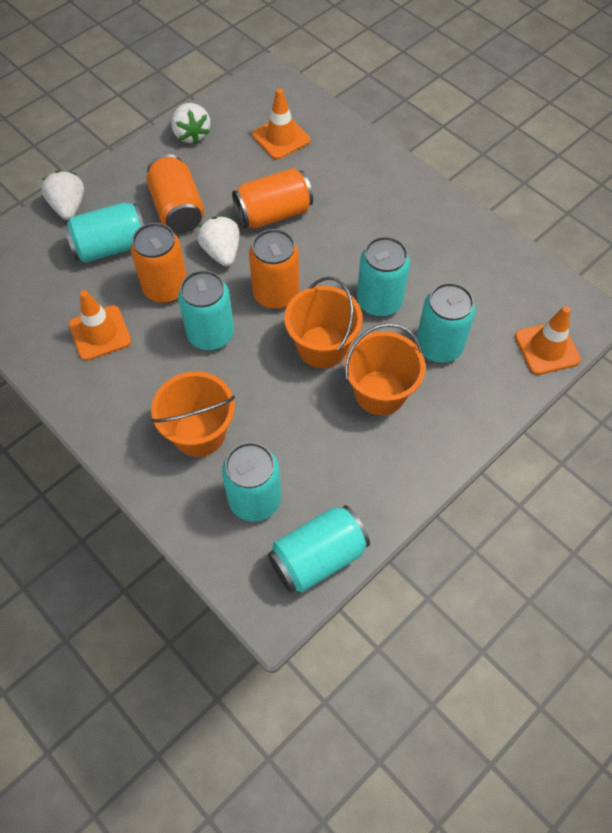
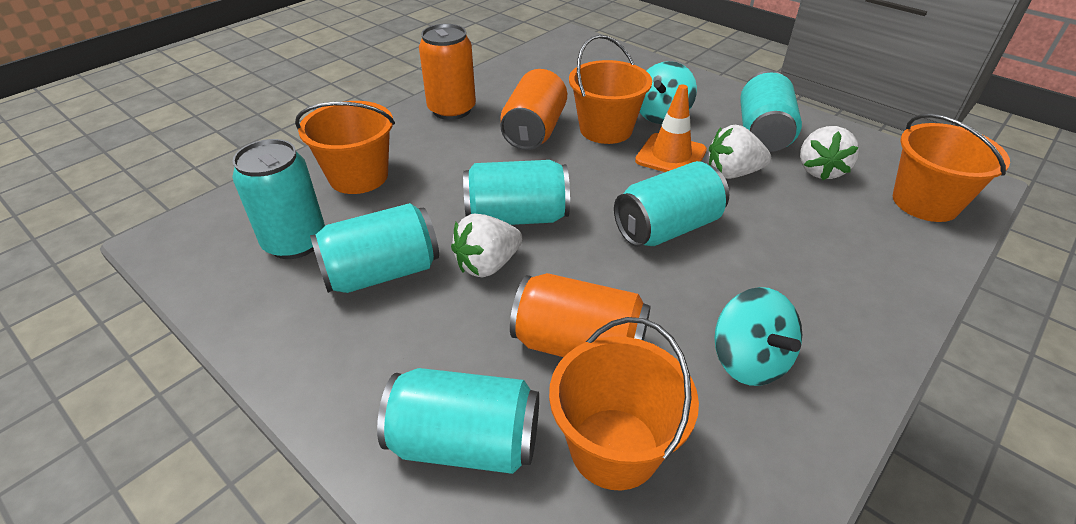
orange bucket: 3 -> 4
orange can: 4 -> 3
orange traffic cone: 3 -> 1
turquoise spinning top: 0 -> 2

